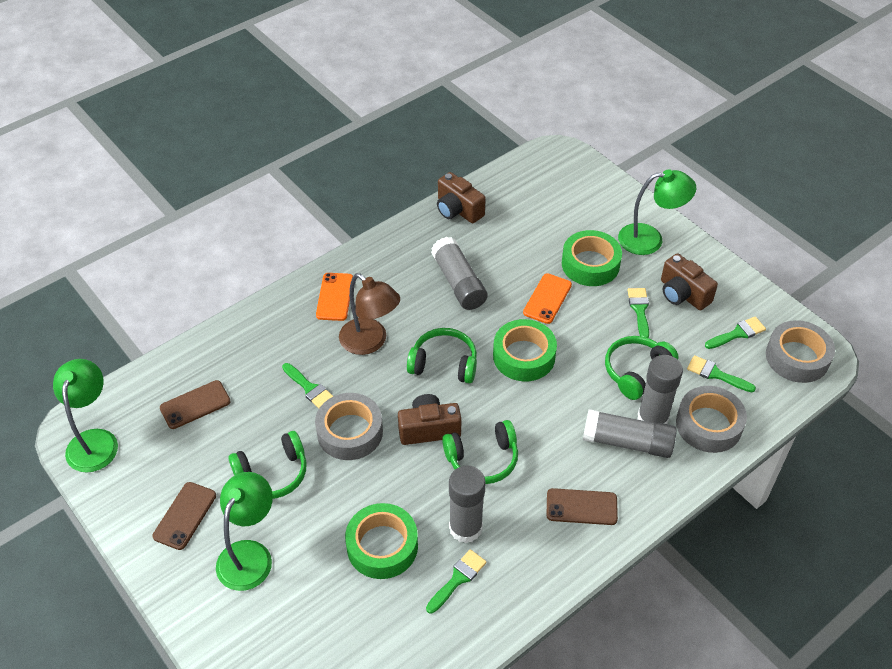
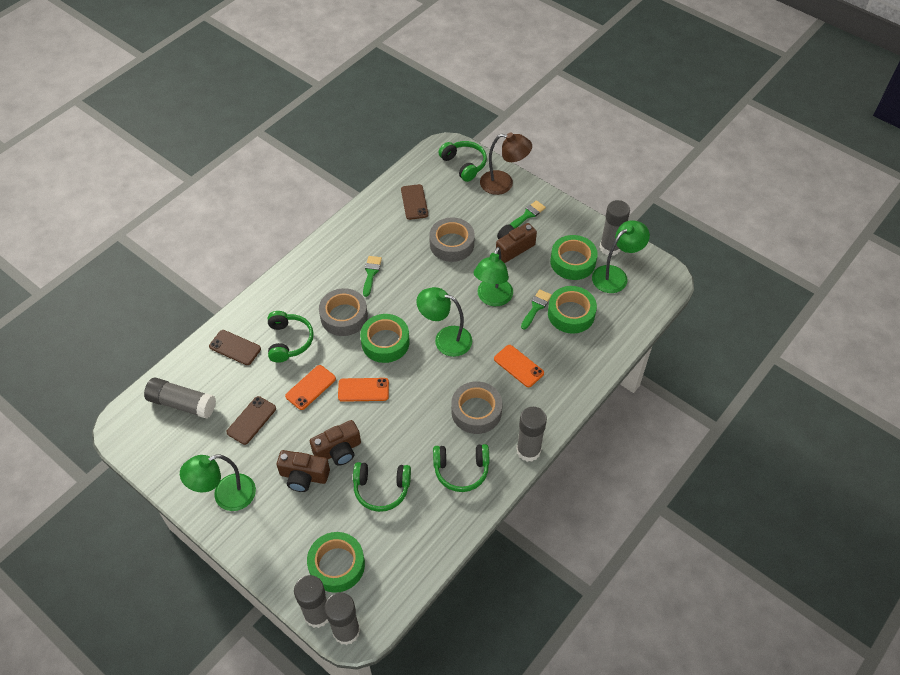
green brush: 5 -> 3
green lamp: 3 -> 4
green tape: 3 -> 4
grey glue stick: 4 -> 5
orange phone: 2 -> 3

